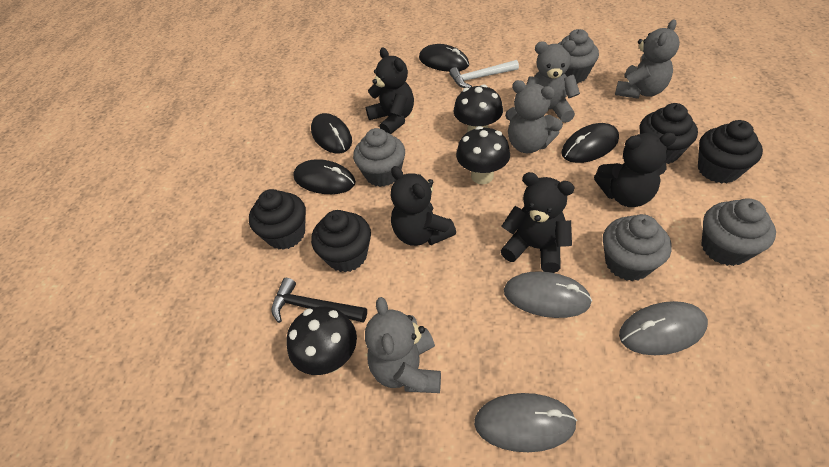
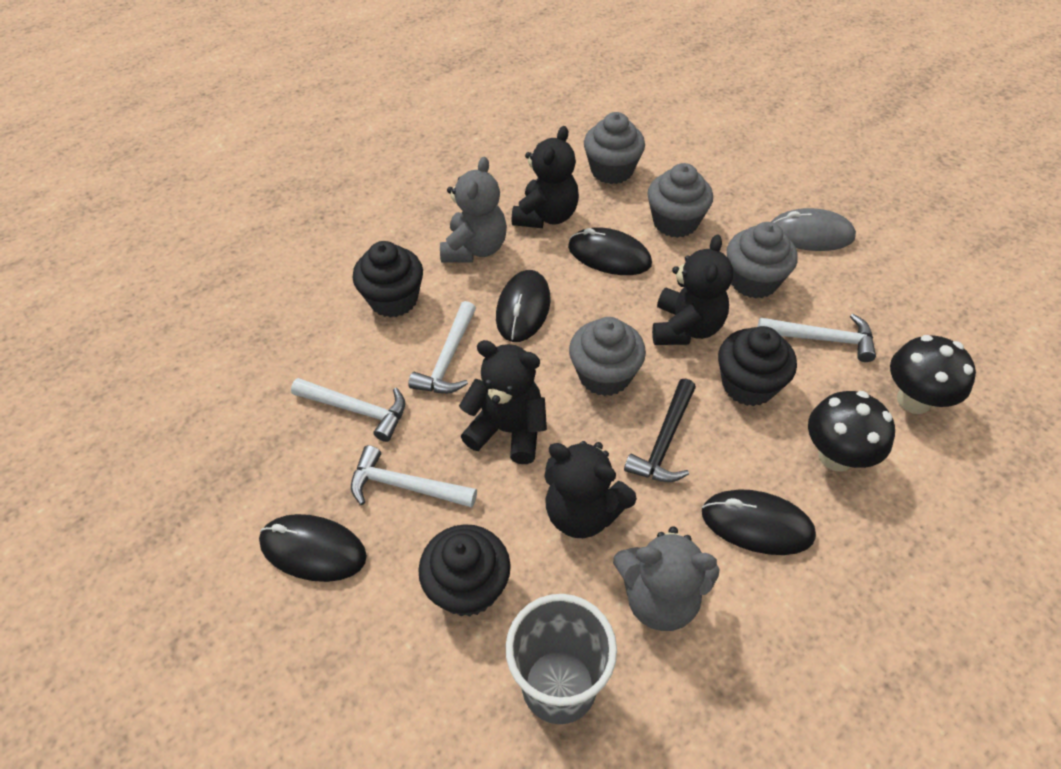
black cupcake: 4 -> 3
black mushroom: 3 -> 2
grey cup: 0 -> 1
grey mouse: 3 -> 1
grey teddy bear: 4 -> 2
white hammer: 1 -> 4

